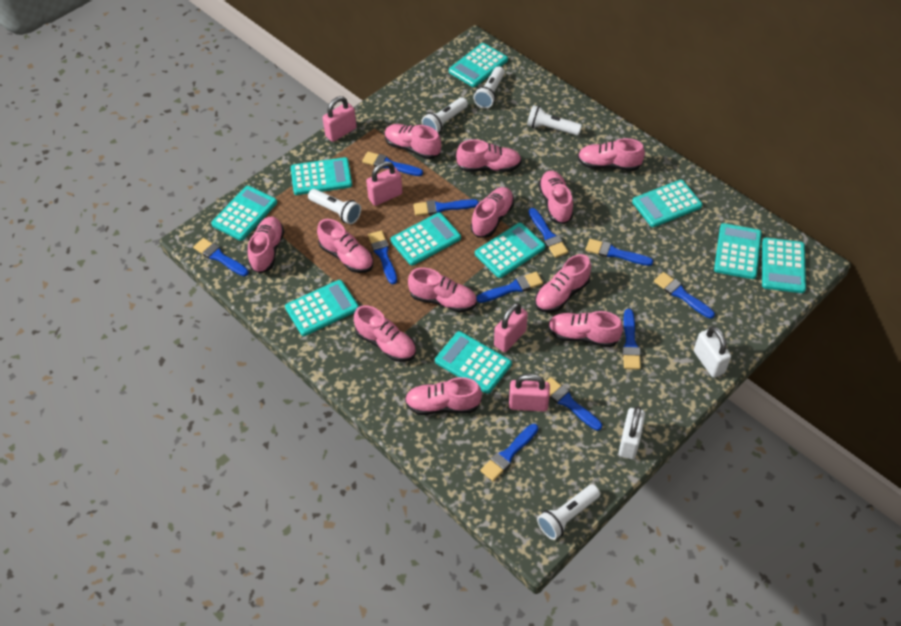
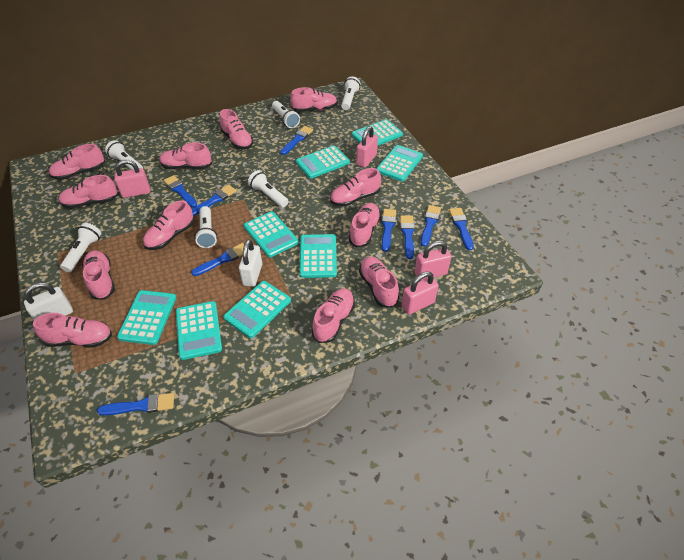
blue brush: 11 -> 9
turquoise calculator: 10 -> 8
white flashlight: 5 -> 6

